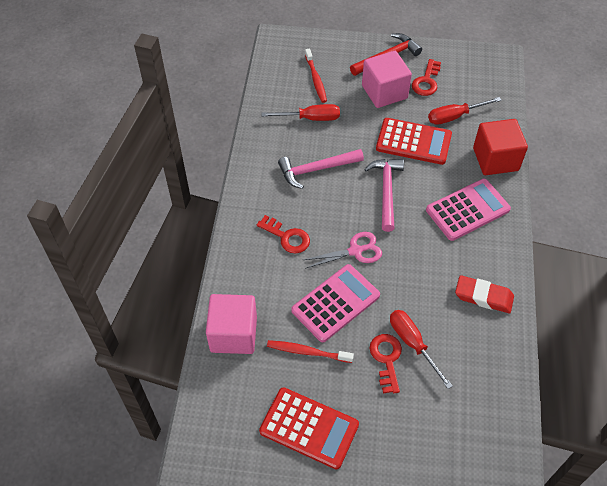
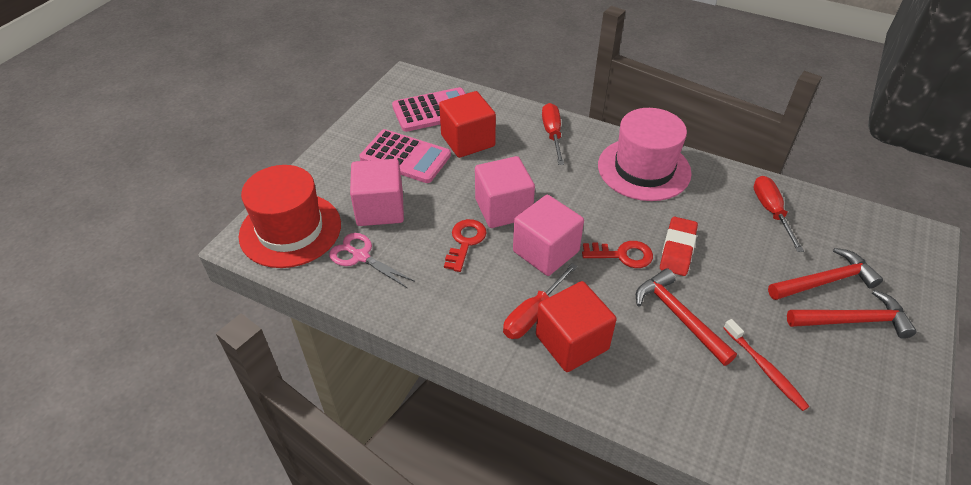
pink cube: 2 -> 3
pink hammer: 2 -> 0
pink hat: 0 -> 1
red calculator: 2 -> 0
red cube: 1 -> 2
red hammer: 1 -> 3
red hat: 0 -> 1
red key: 3 -> 2
red toothbrush: 2 -> 1

